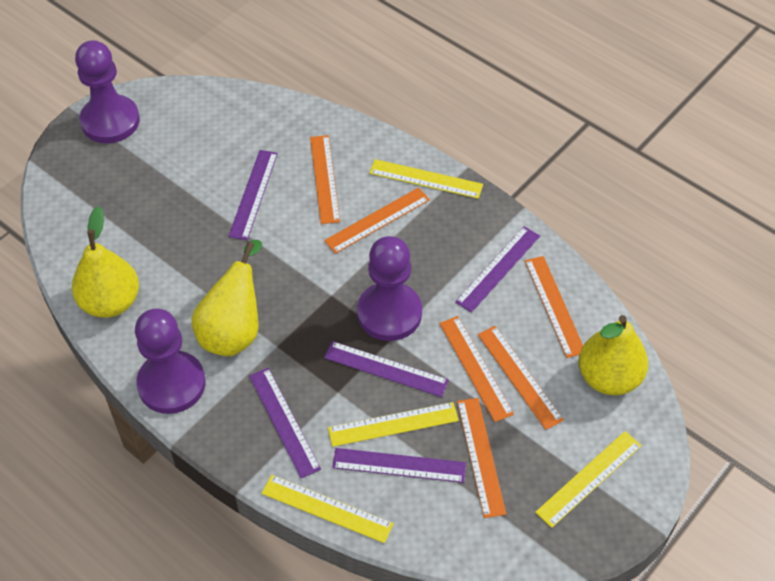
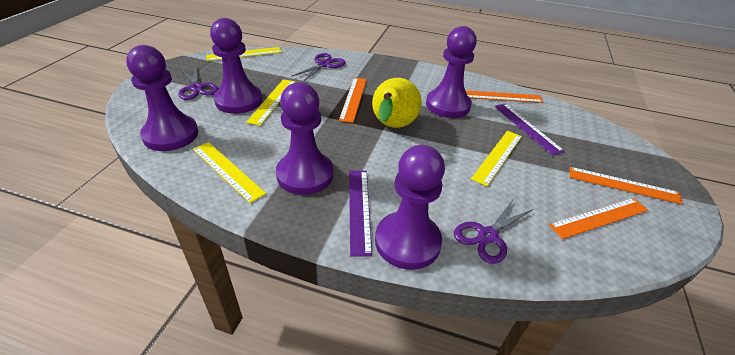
orange ruler: 6 -> 4
purple pawn: 3 -> 5
purple ruler: 5 -> 2
purple scissors: 0 -> 3
yellow pear: 3 -> 1

